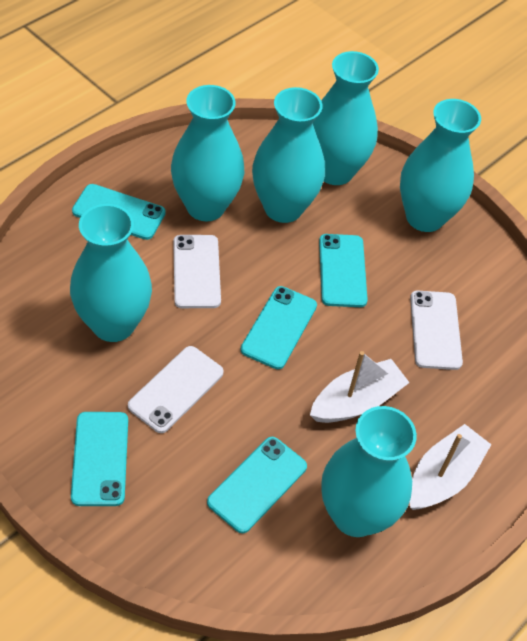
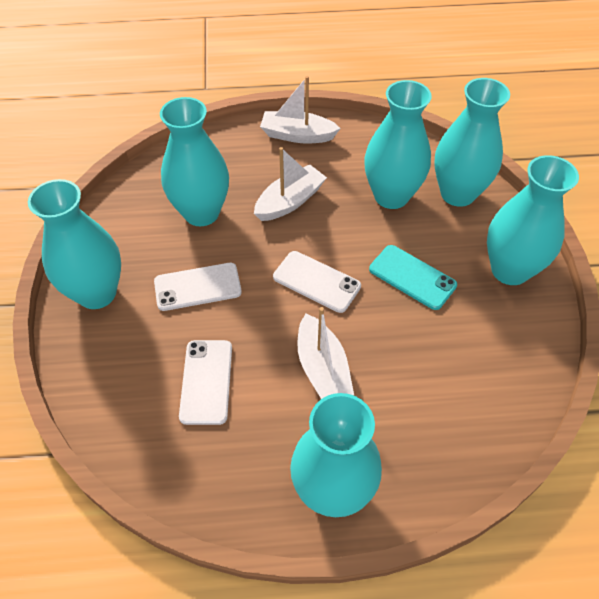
turquoise phone: 5 -> 1
white boat: 2 -> 3

